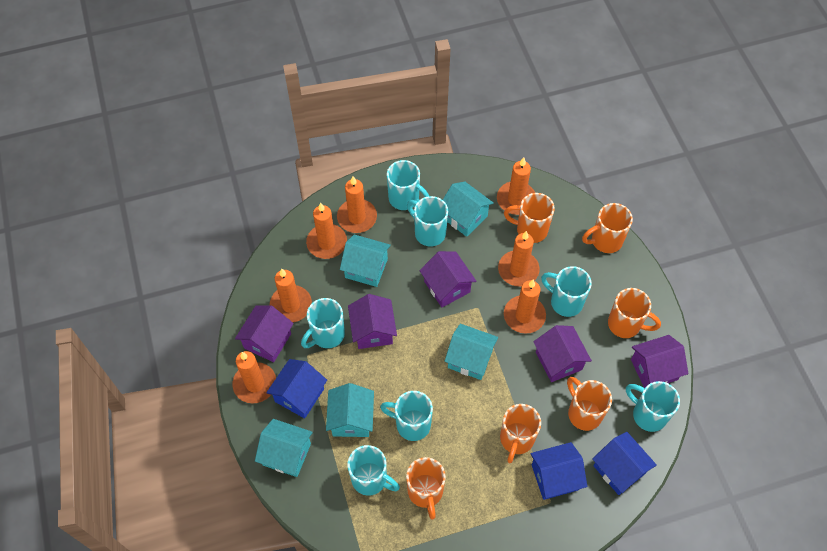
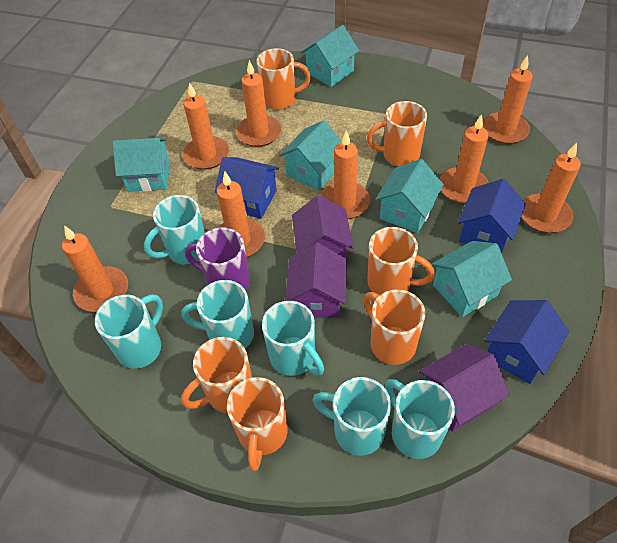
orange candle: 7 -> 8
purple house: 5 -> 3
purple mug: 0 -> 1
turquoise mug: 7 -> 6

